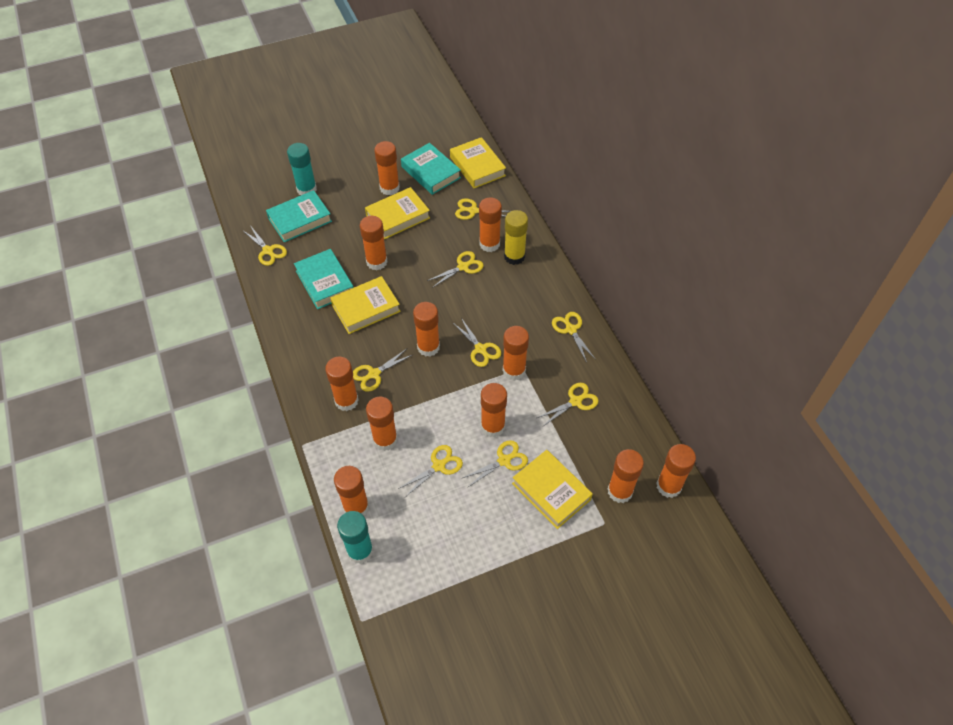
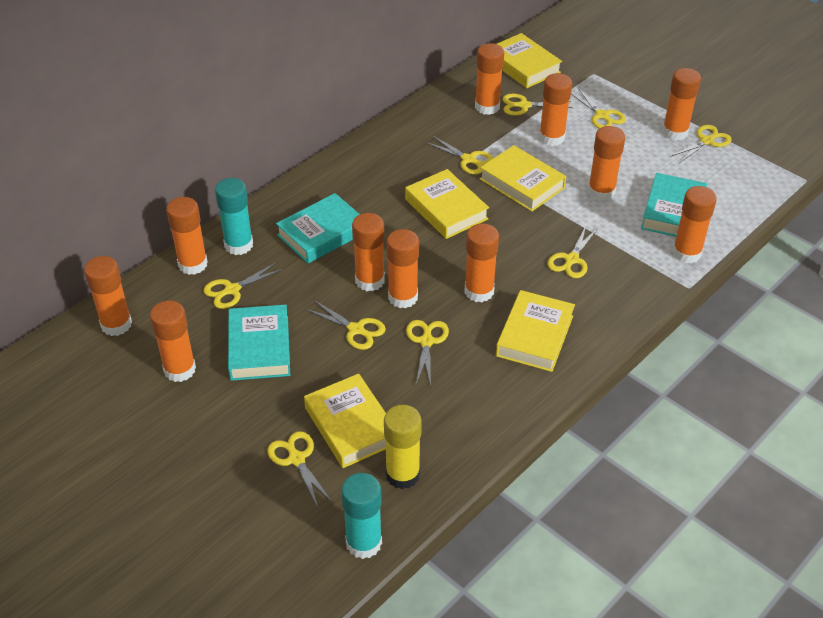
yellow book: 4 -> 5

